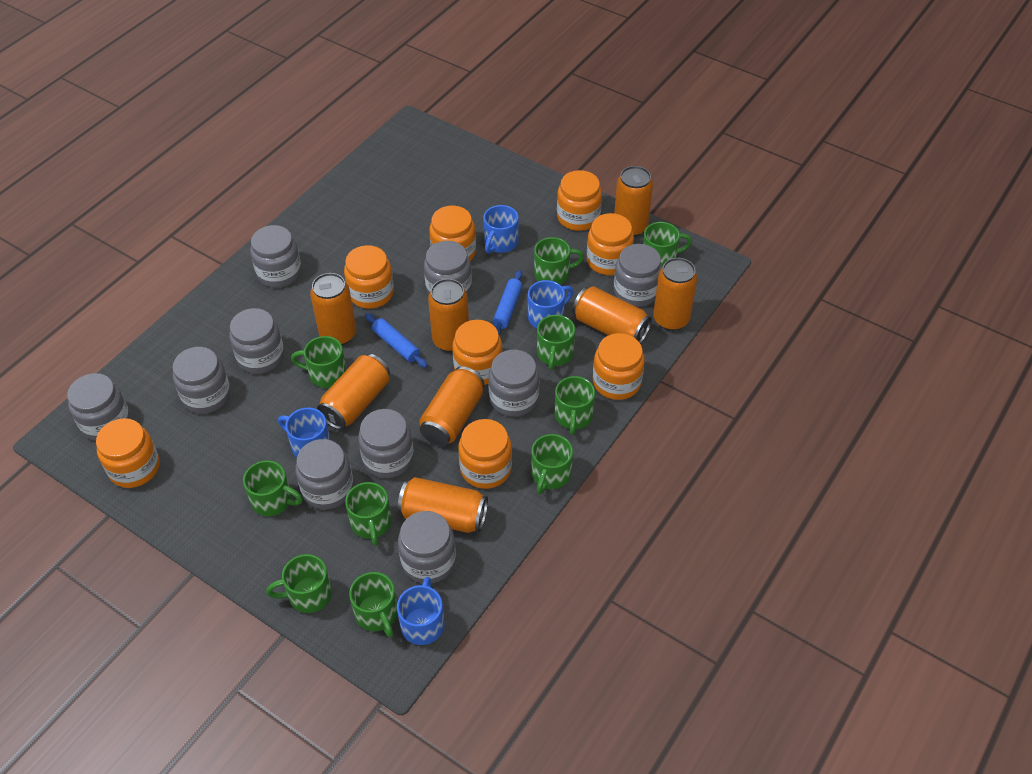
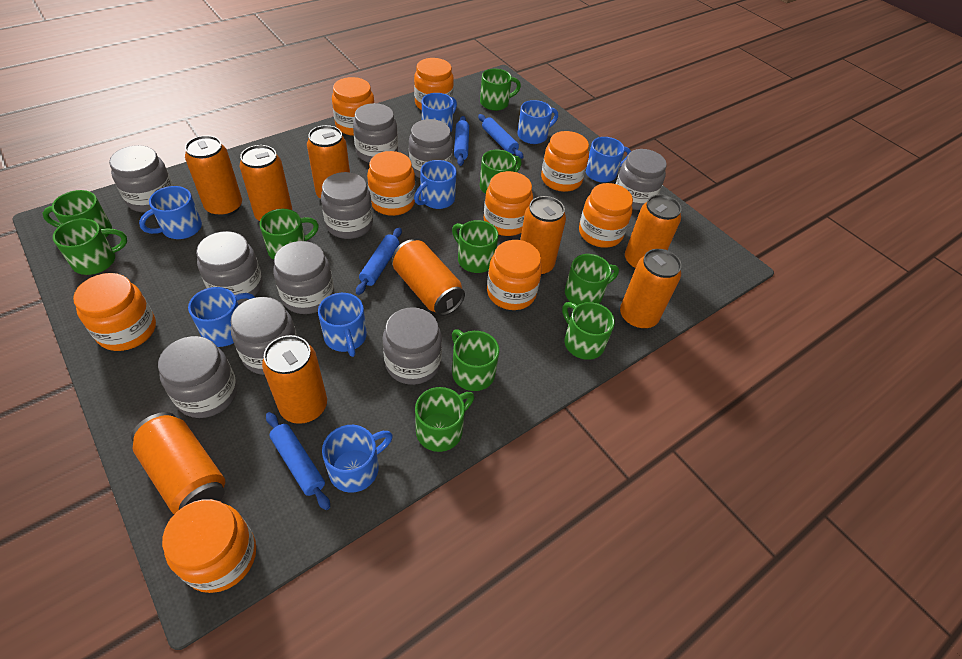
blue mug: 4 -> 8
blue rolling pin: 2 -> 4
orange can: 8 -> 9
orange jar: 8 -> 9

